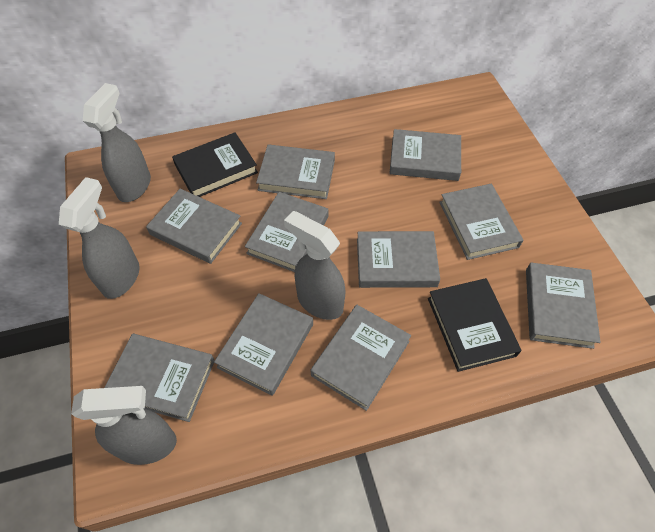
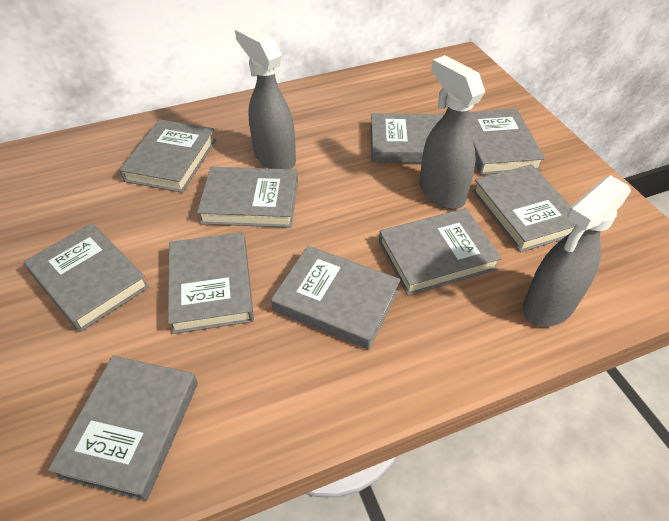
black book: 2 -> 0
grey spray bottle: 4 -> 3

